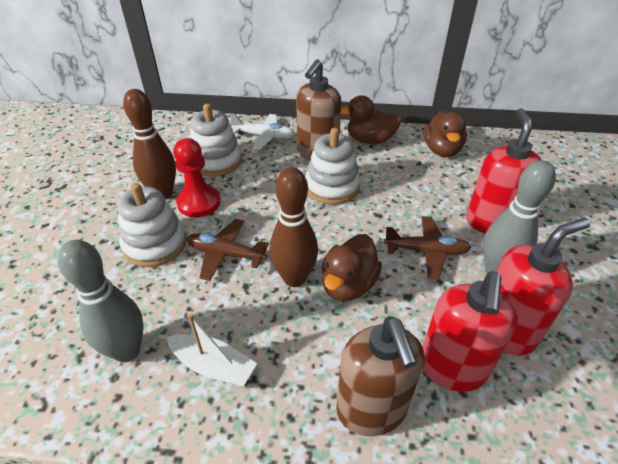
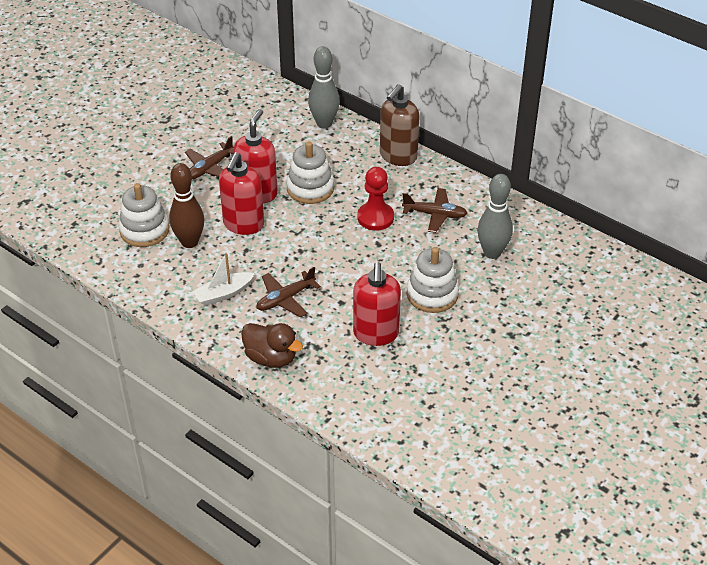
brown bowling pin: 2 -> 1
brown duck: 3 -> 1
brown plane: 2 -> 3
brown soap dispenser: 2 -> 1
white plane: 1 -> 0

